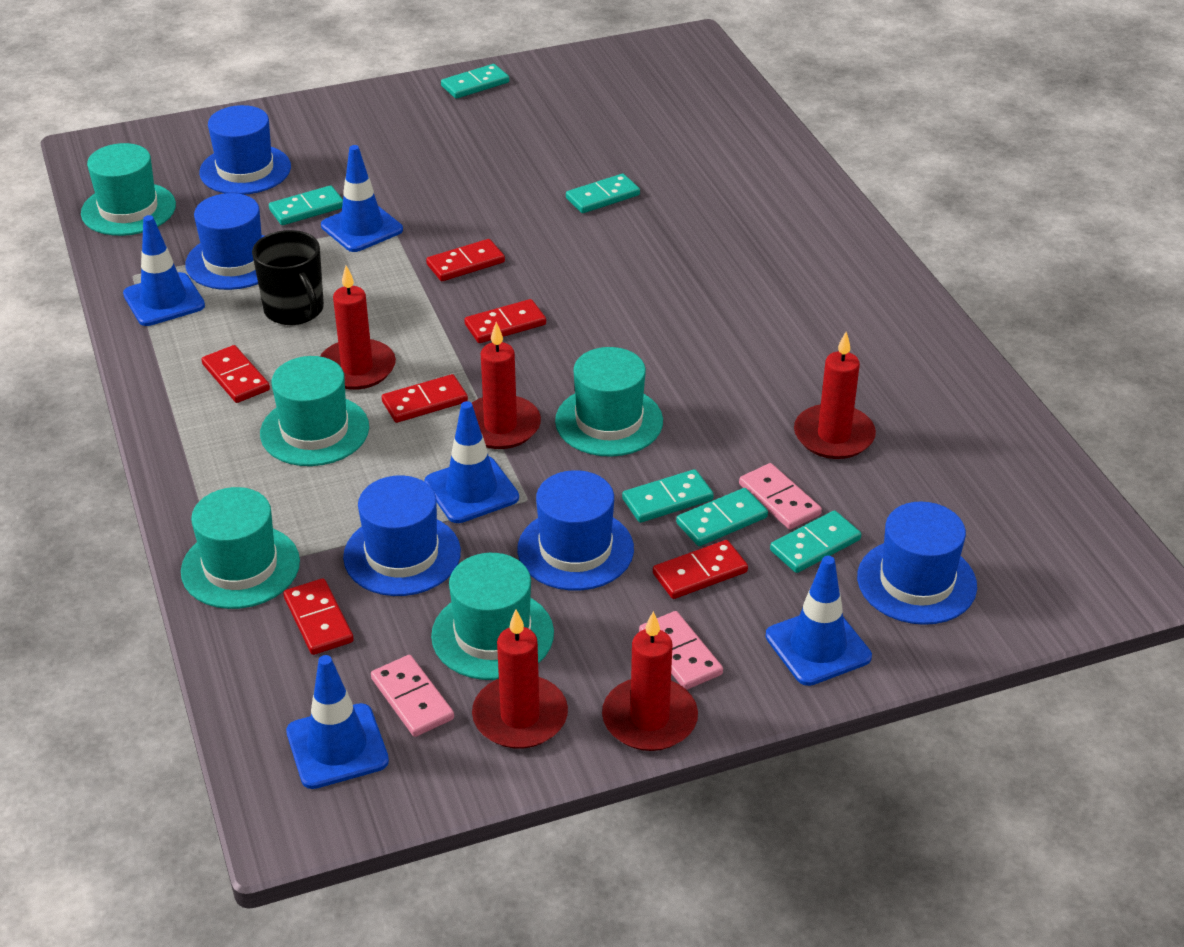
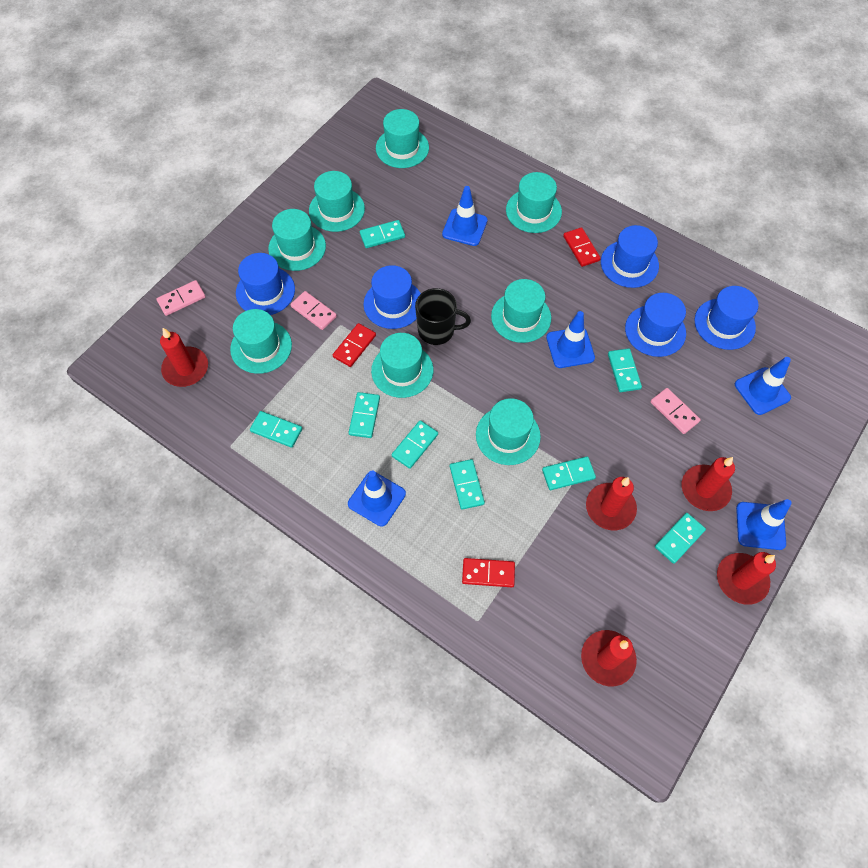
red domino: 6 -> 3
turquoise domino: 6 -> 8
turquoise hat: 5 -> 8

